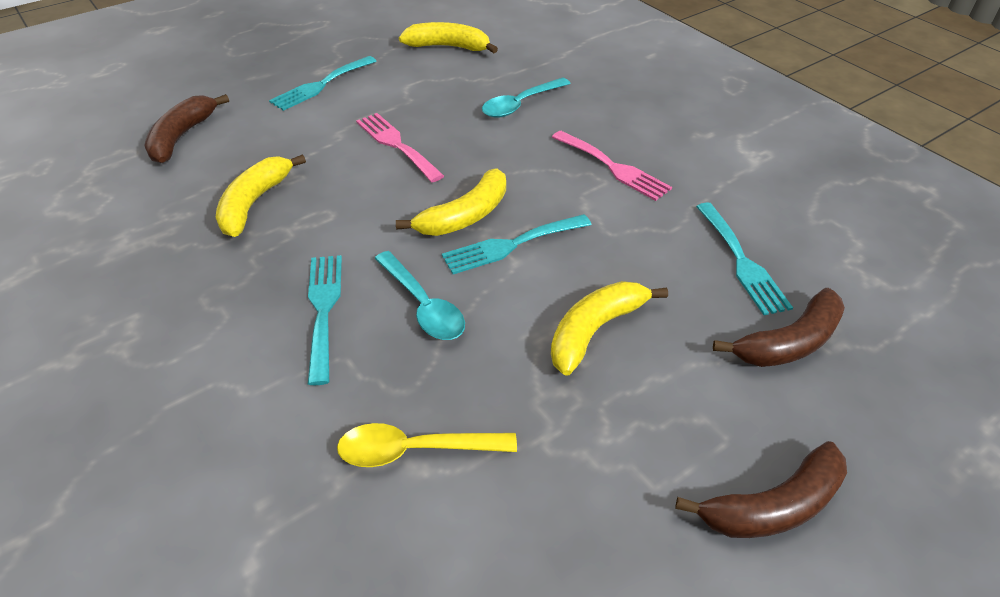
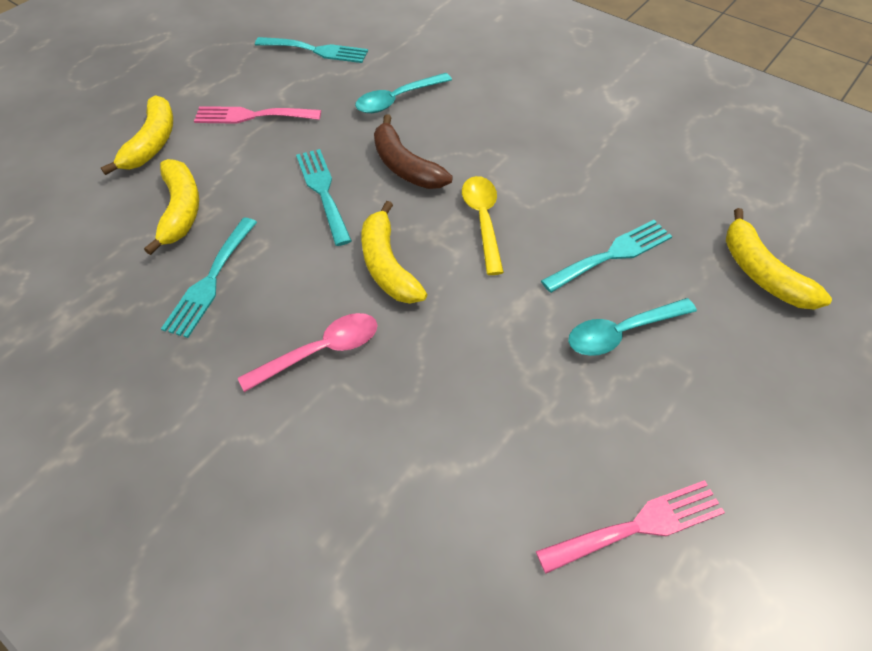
brown banana: 3 -> 1
pink spoon: 0 -> 1

